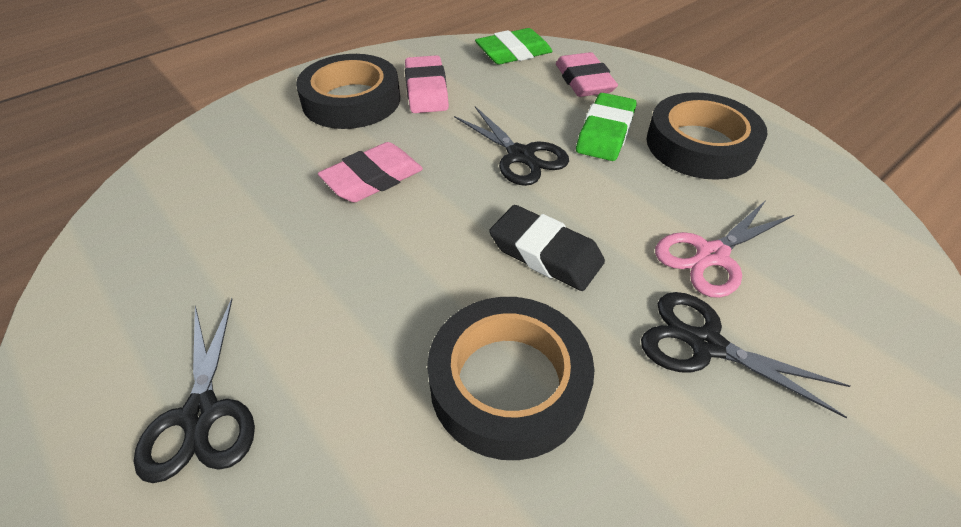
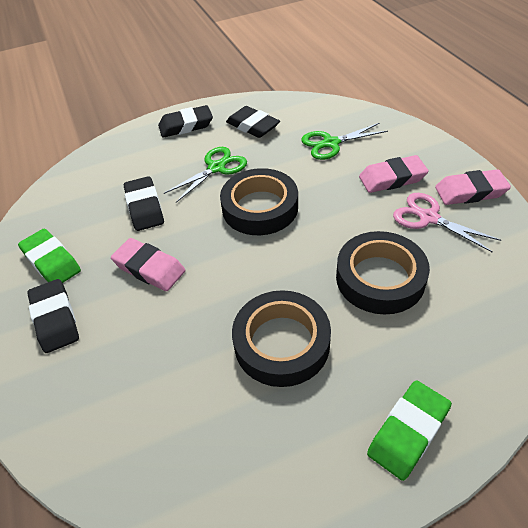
black eraser: 1 -> 4
black scissors: 3 -> 0
green scissors: 0 -> 2

